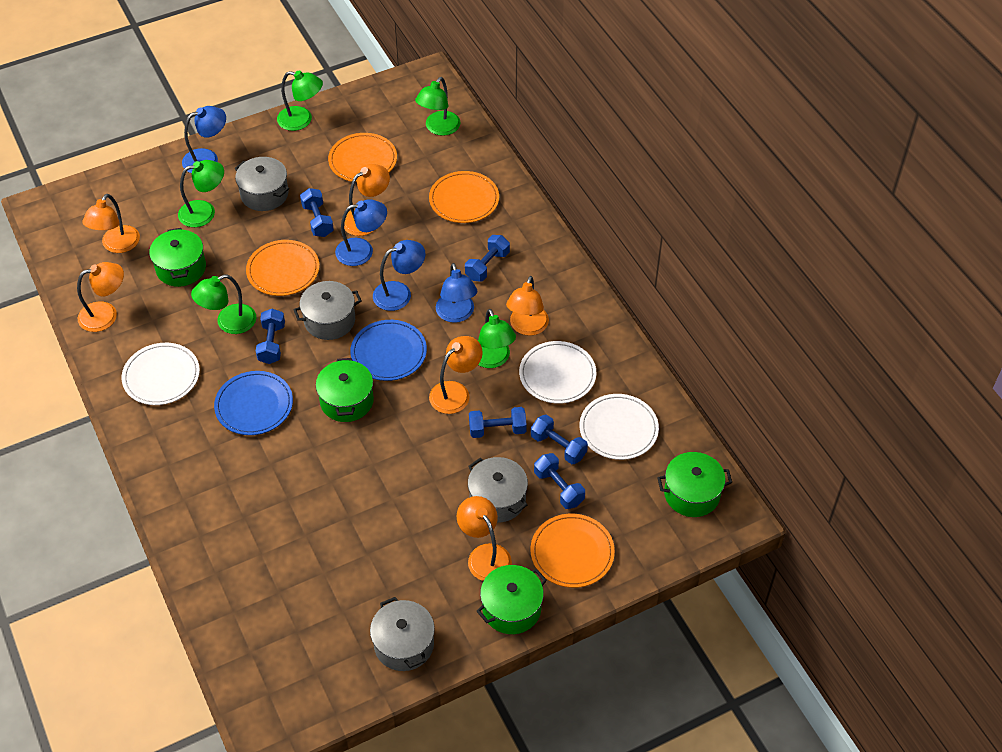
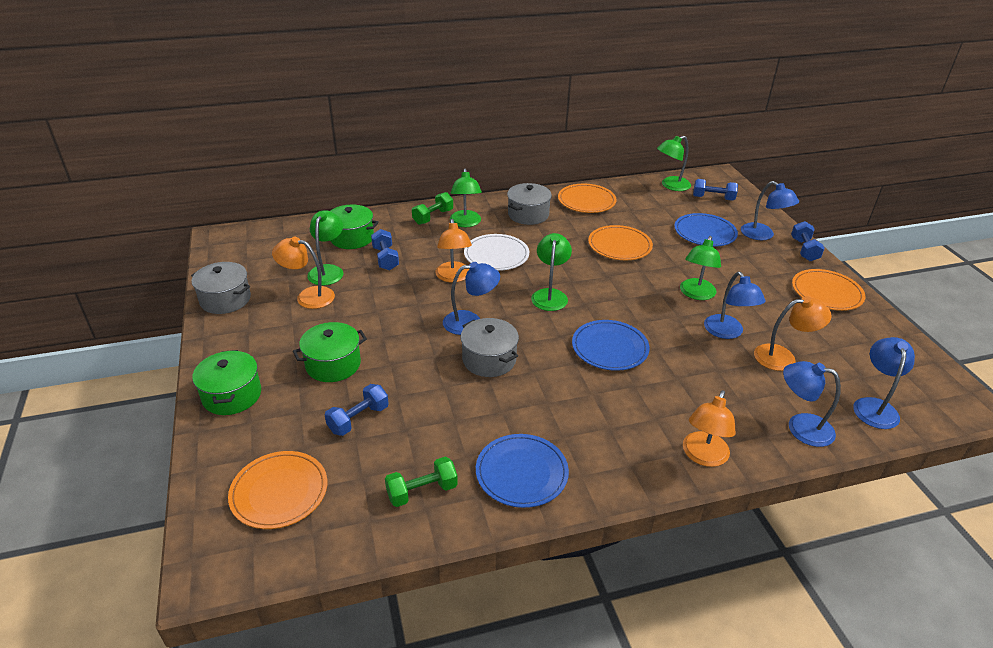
blue dumbbell: 6 -> 4
blue lamp: 4 -> 5
blue plate: 2 -> 3
green dumbbell: 0 -> 2
green pot: 4 -> 3
grey pot: 4 -> 3
orange lamp: 6 -> 4
white plate: 3 -> 1

